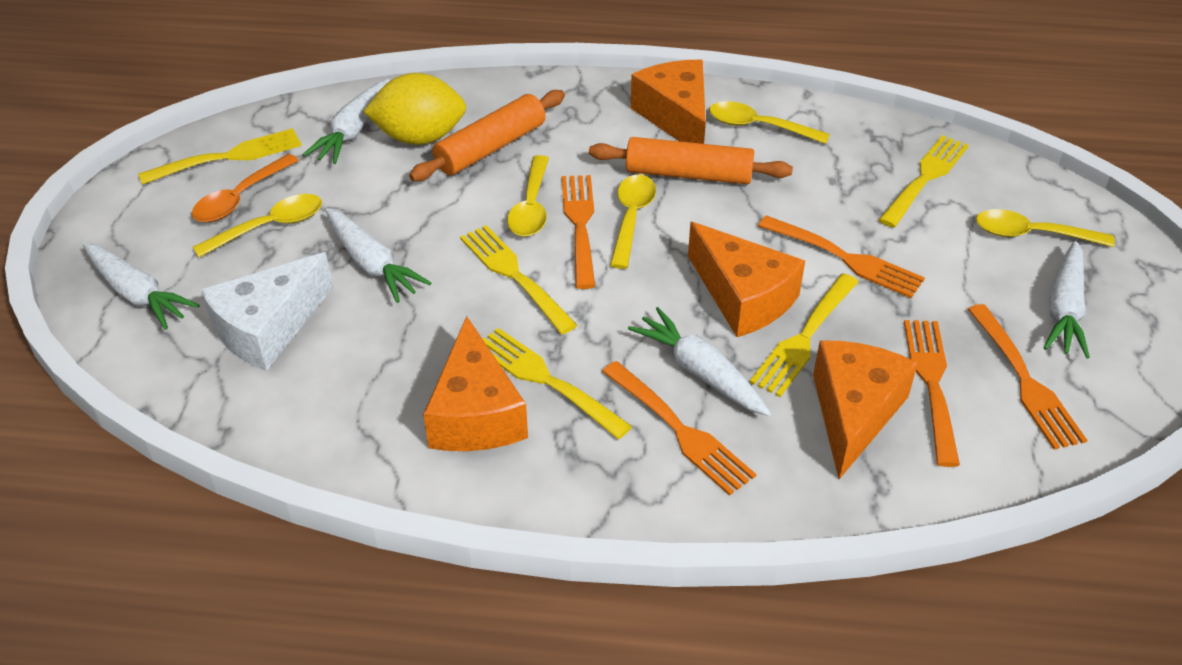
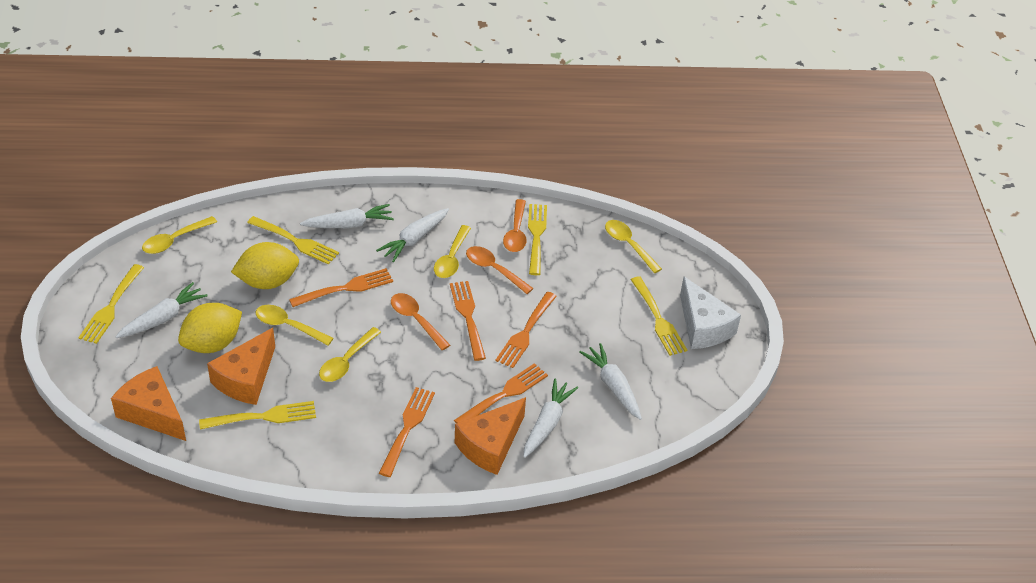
orange cheese: 4 -> 3
orange rolling pin: 2 -> 0
orange spoon: 1 -> 3
yellow lemon: 1 -> 2

